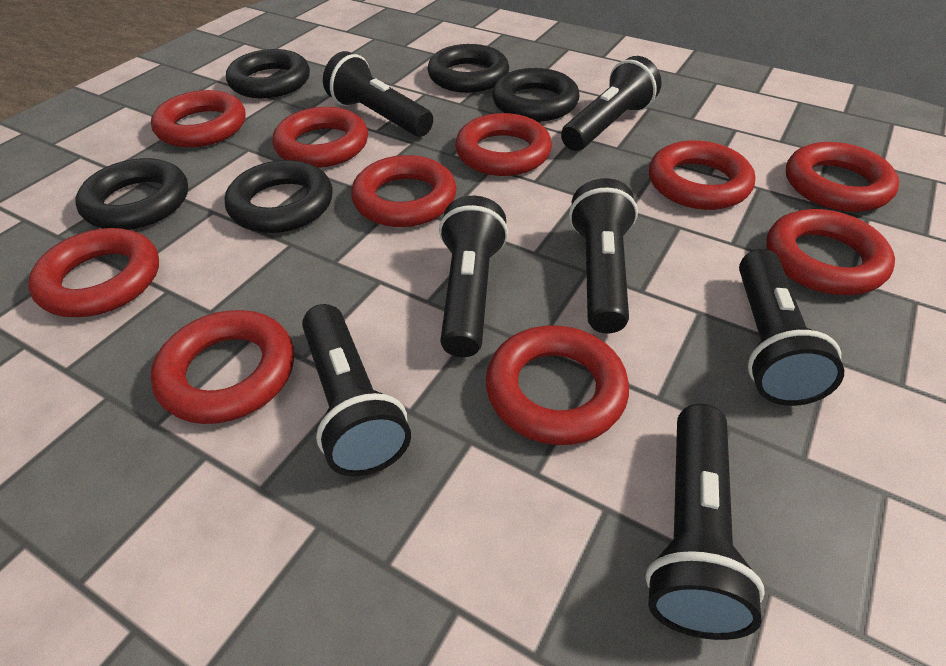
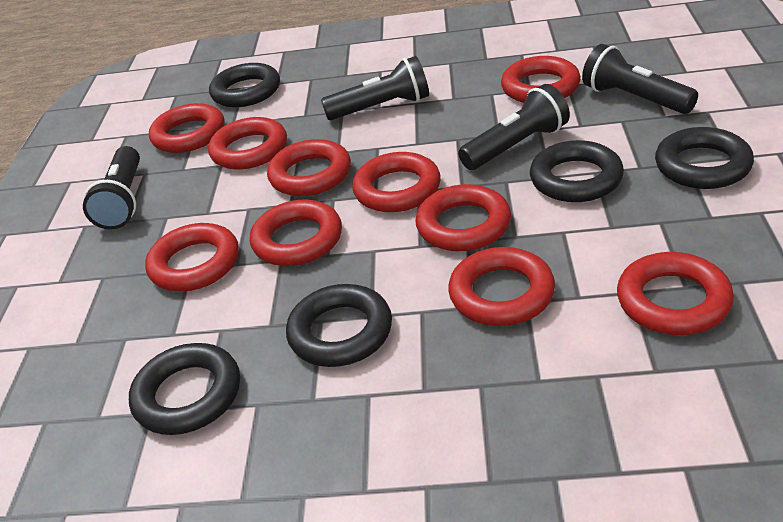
black flashlight: 7 -> 4

